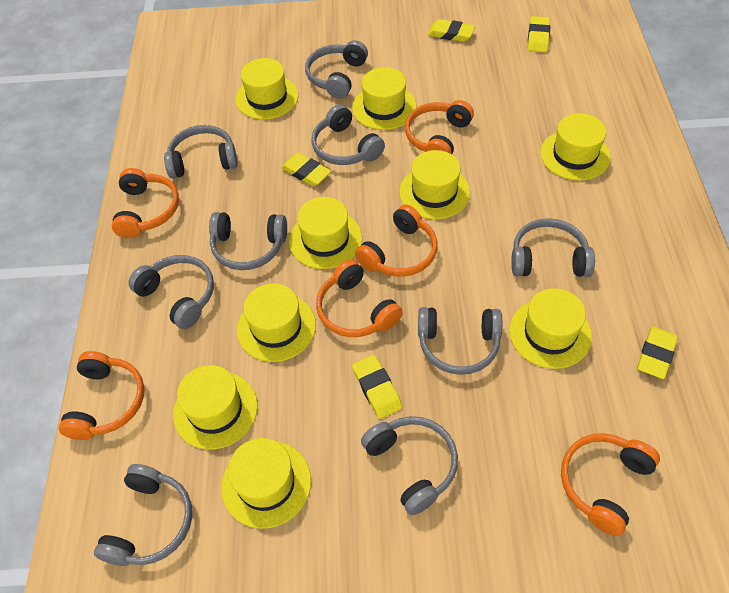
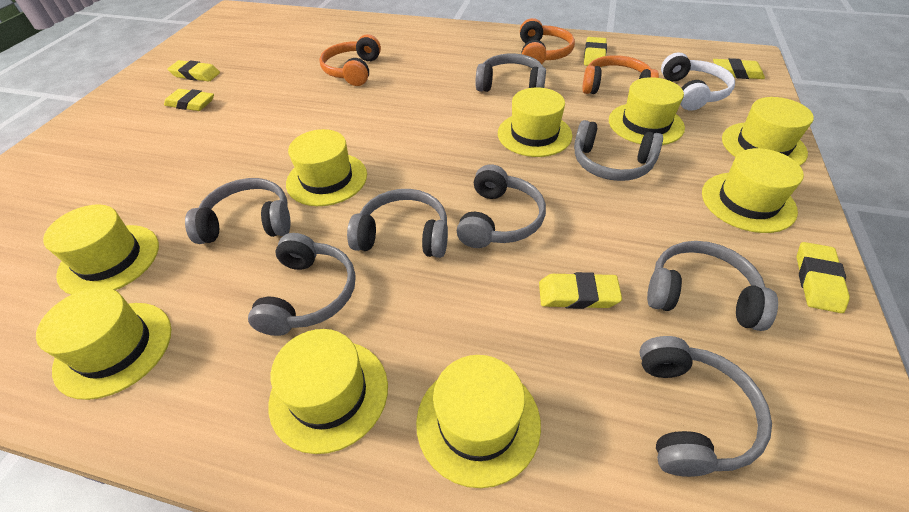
grey headphones: 9 -> 8
orange headphones: 6 -> 3
white headphones: 0 -> 1
yellow eraser: 5 -> 6

